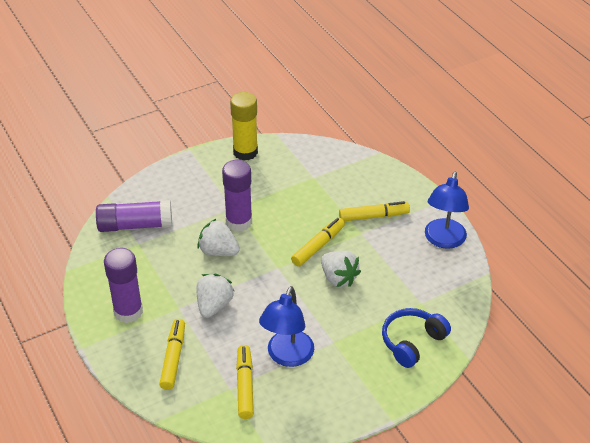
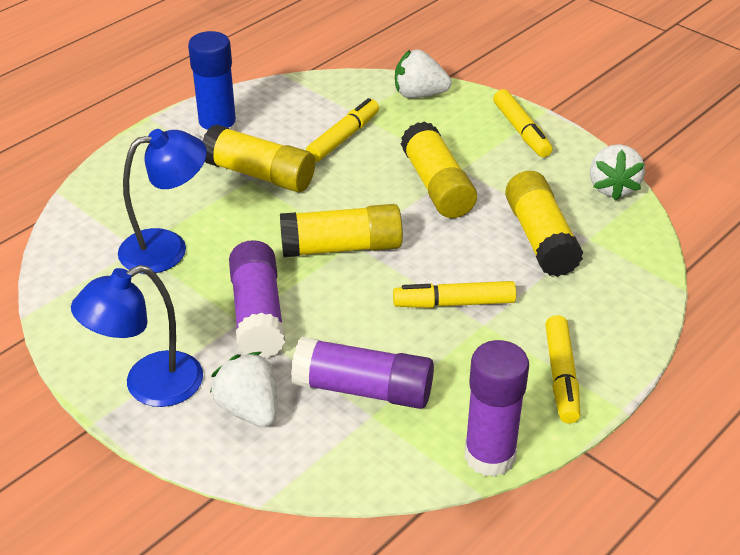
blue glue stick: 0 -> 1
blue headphones: 1 -> 0
yellow glue stick: 1 -> 4

